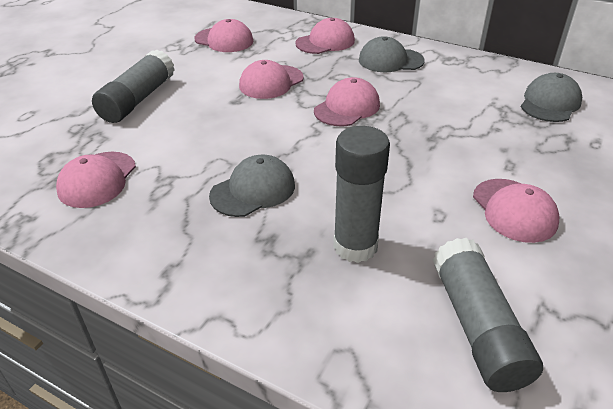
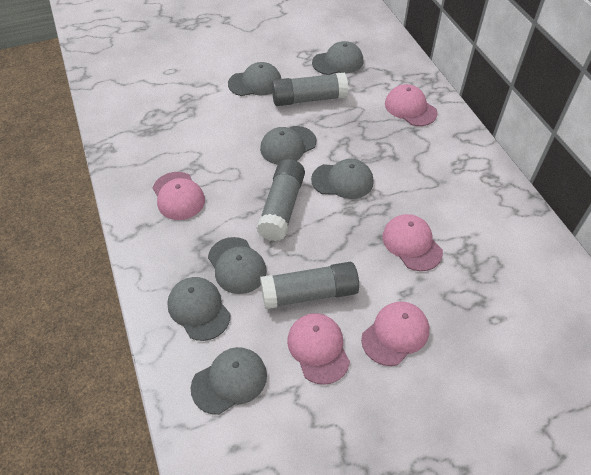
grey cap: 3 -> 7
pink cap: 6 -> 5

